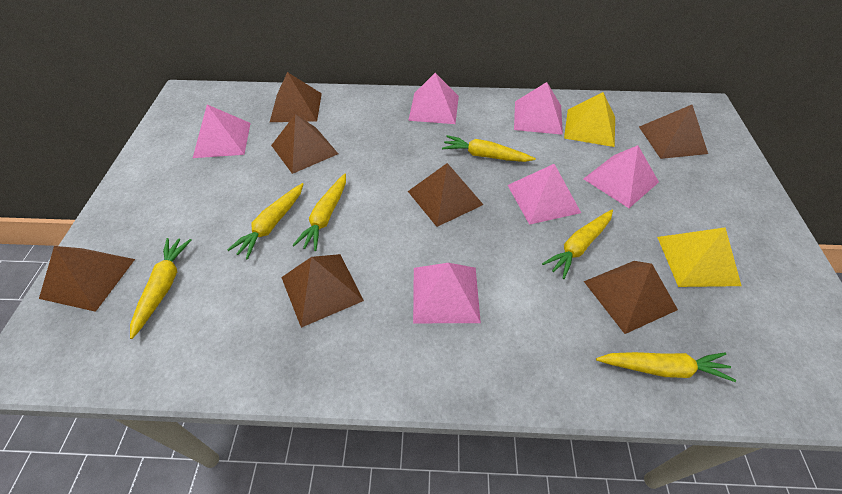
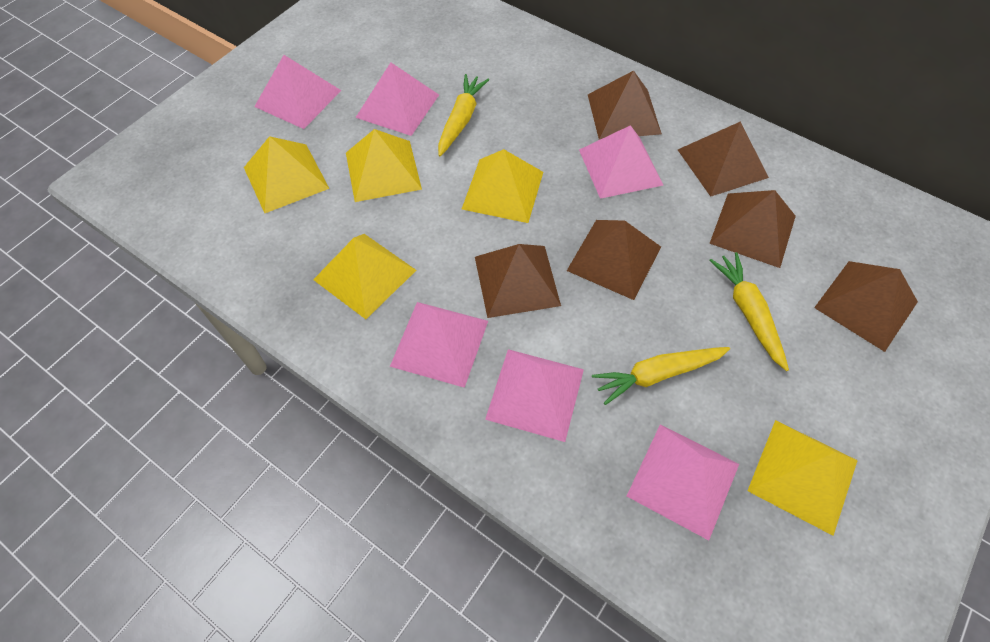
brown pyramid: 7 -> 6
yellow carrot: 6 -> 3
yellow pyramid: 2 -> 5

